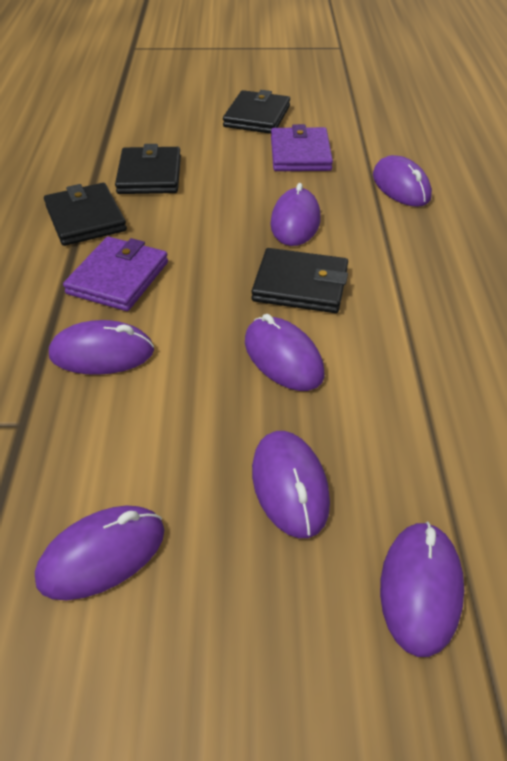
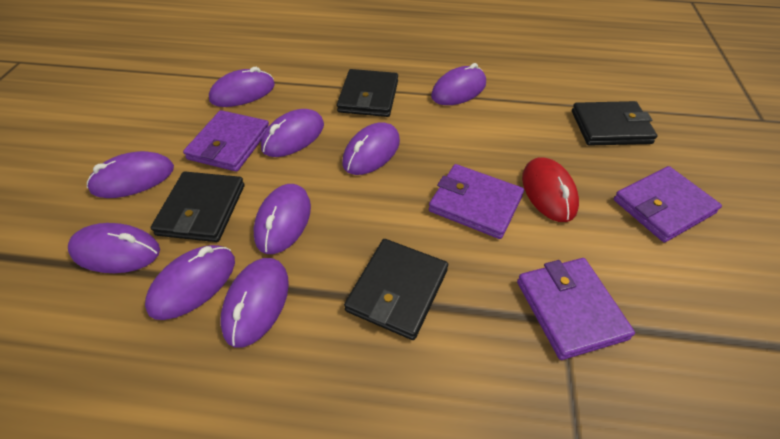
purple mouse: 7 -> 9
purple wallet: 2 -> 4
red mouse: 0 -> 1

